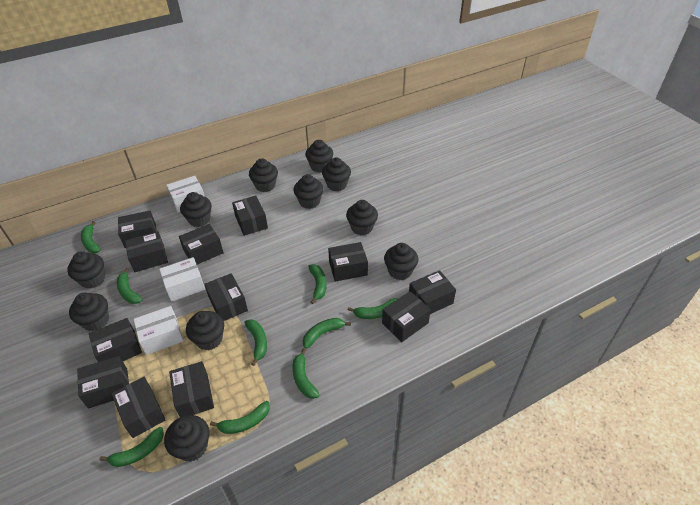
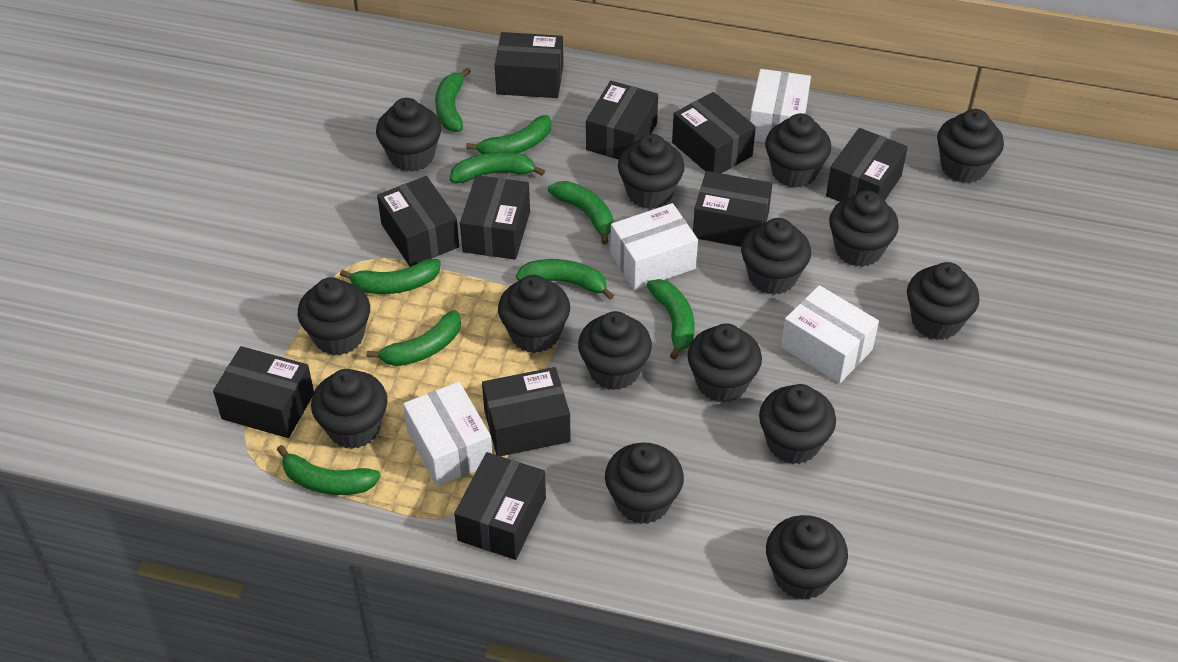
black box: 12 -> 10
black cupcake: 11 -> 15
white box: 3 -> 4

